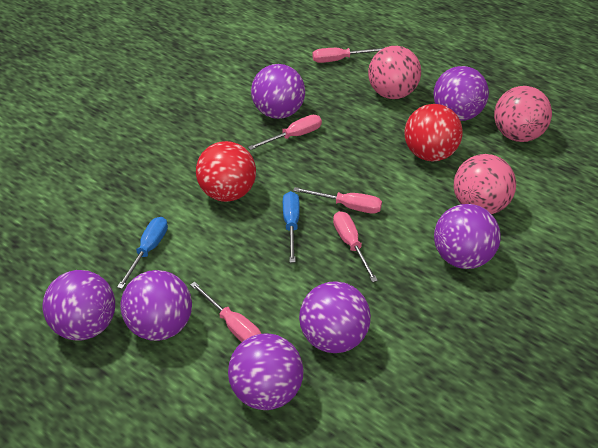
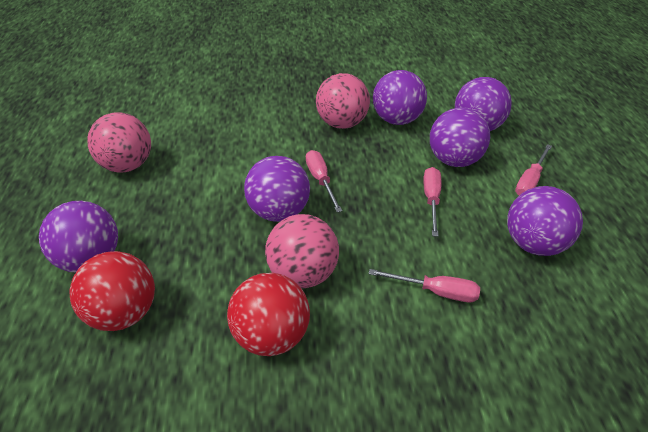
blue screwdriver: 2 -> 0
pink screwdriver: 5 -> 4
purple ball: 7 -> 6

